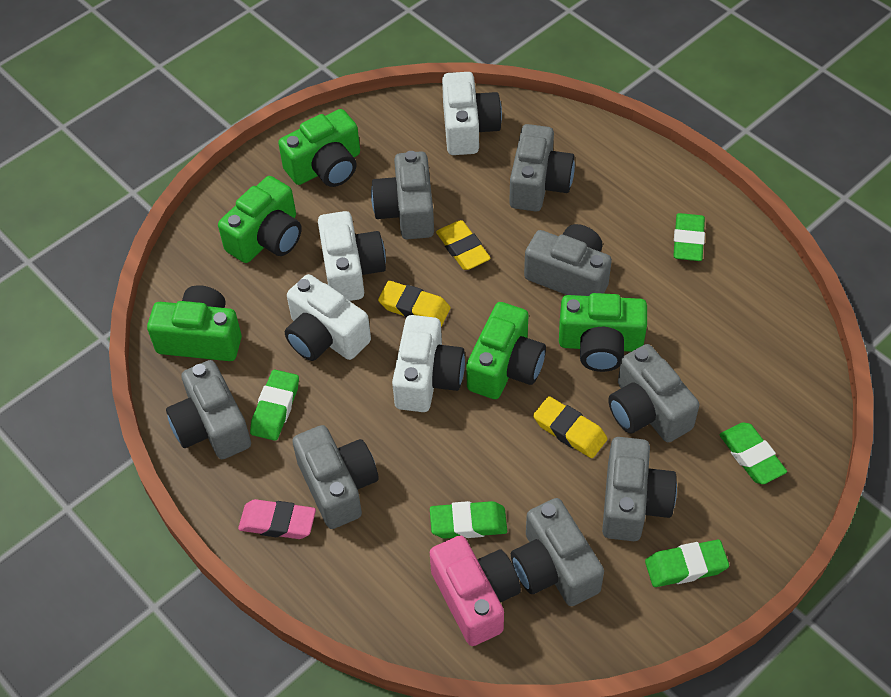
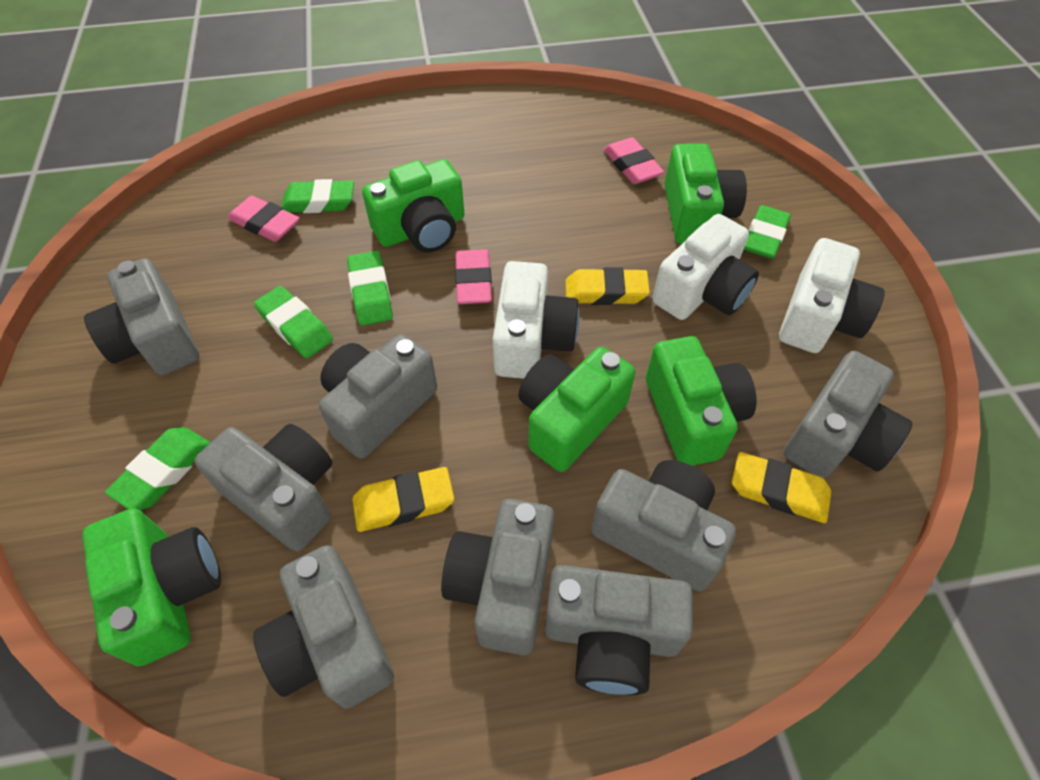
pink camera: 1 -> 0
pink eraser: 1 -> 3
white camera: 4 -> 3

